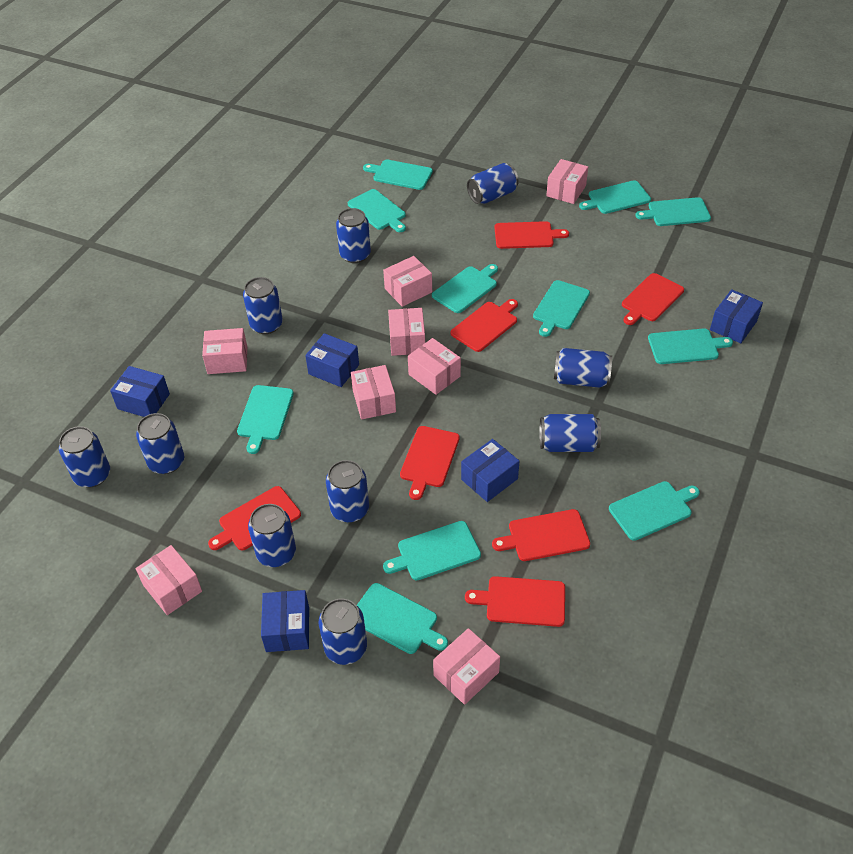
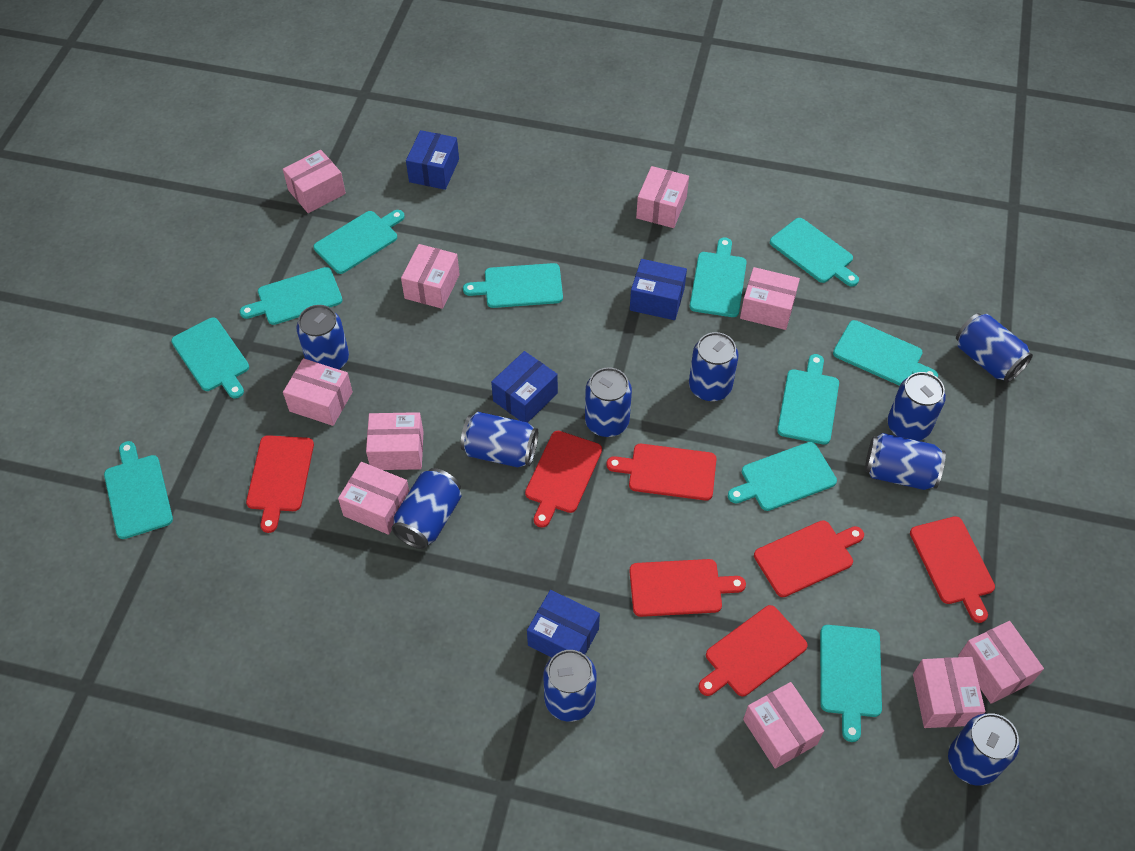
blue box: 5 -> 4
pink box: 8 -> 10

